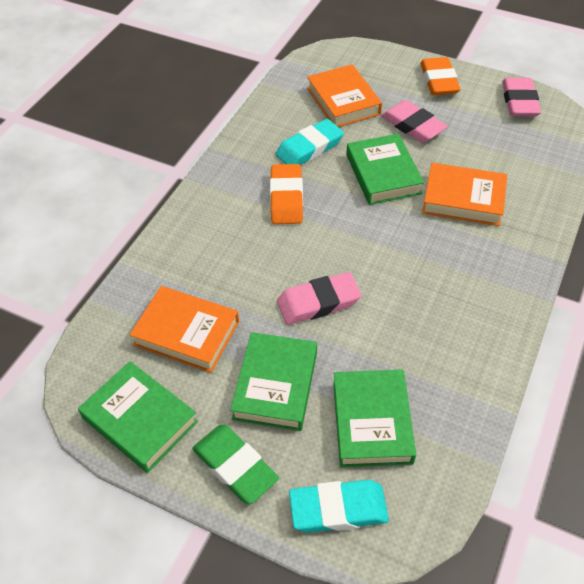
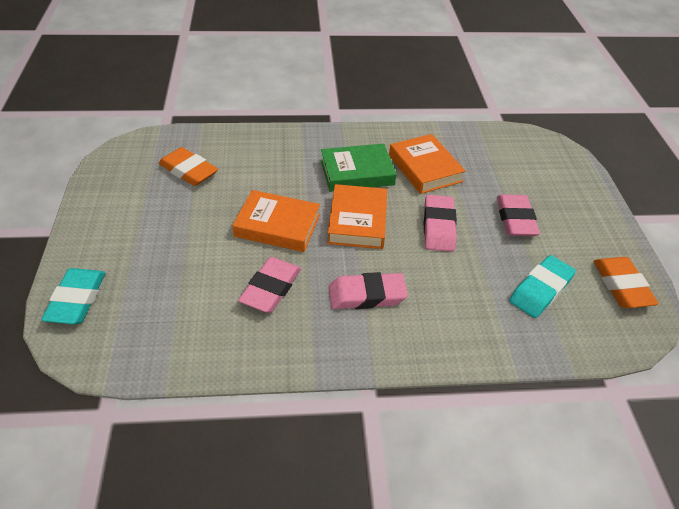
green book: 4 -> 1
green eraser: 1 -> 0
pink eraser: 3 -> 4

